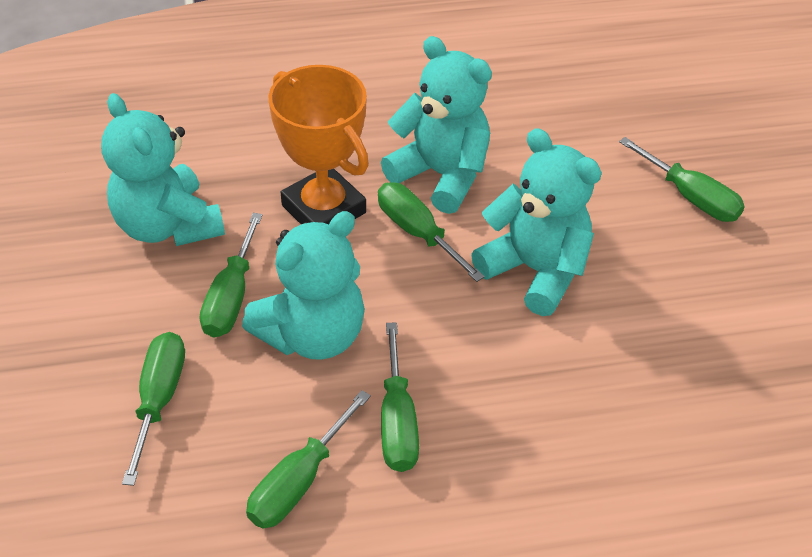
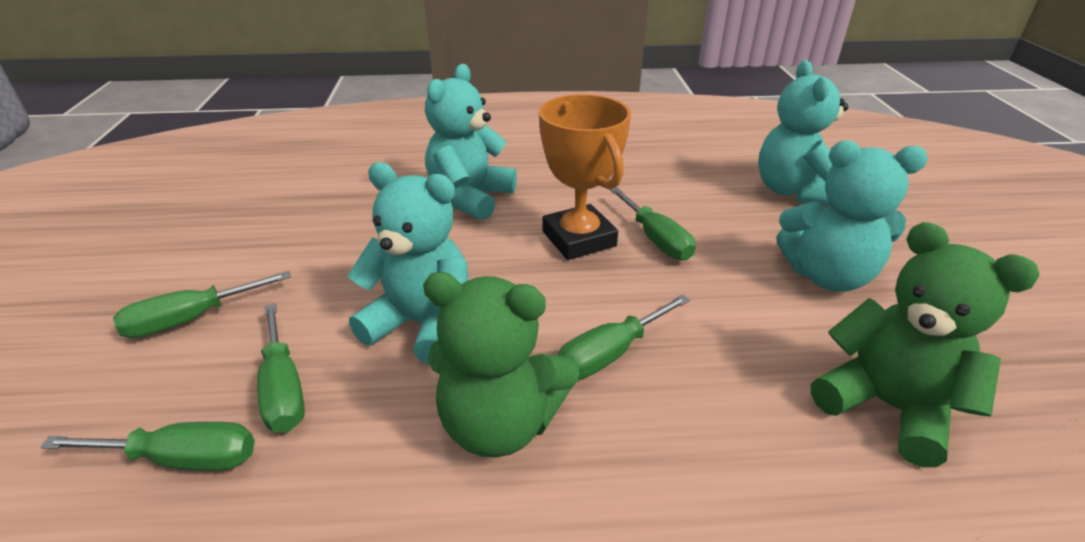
green screwdriver: 6 -> 5
green teddy bear: 0 -> 2

